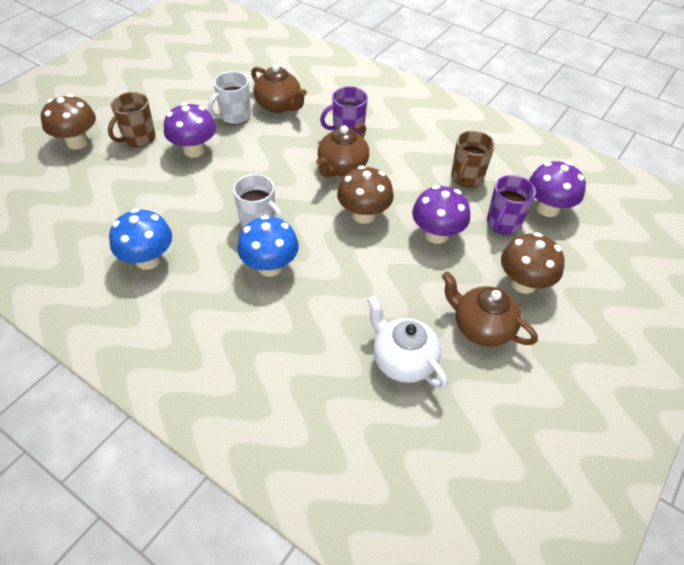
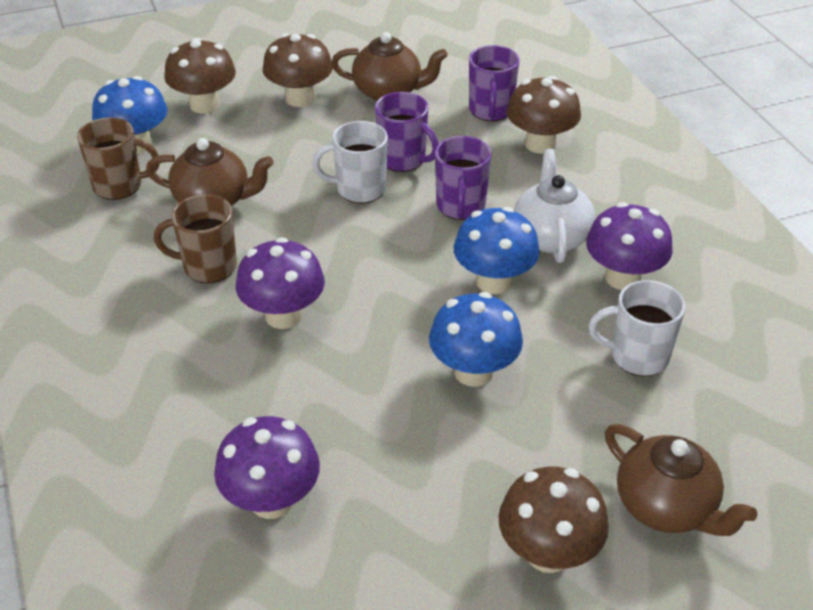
blue mushroom: 2 -> 3
brown mushroom: 3 -> 4
purple mug: 2 -> 3

